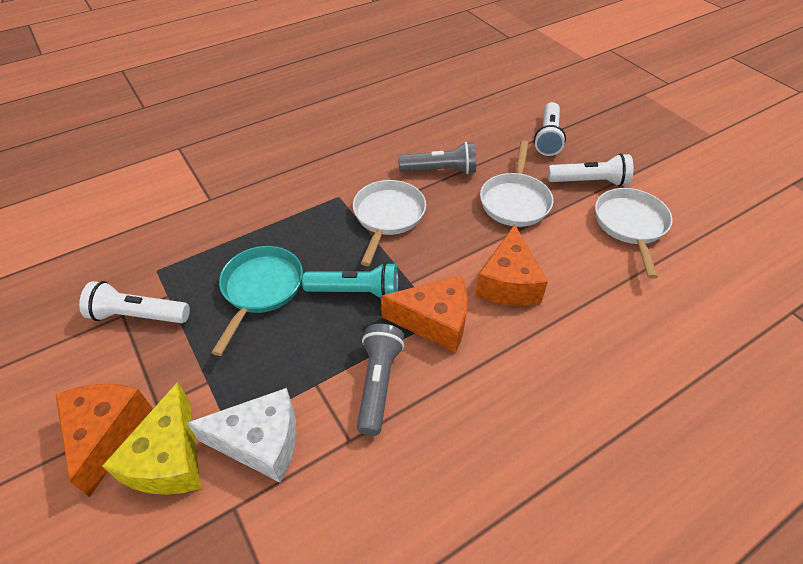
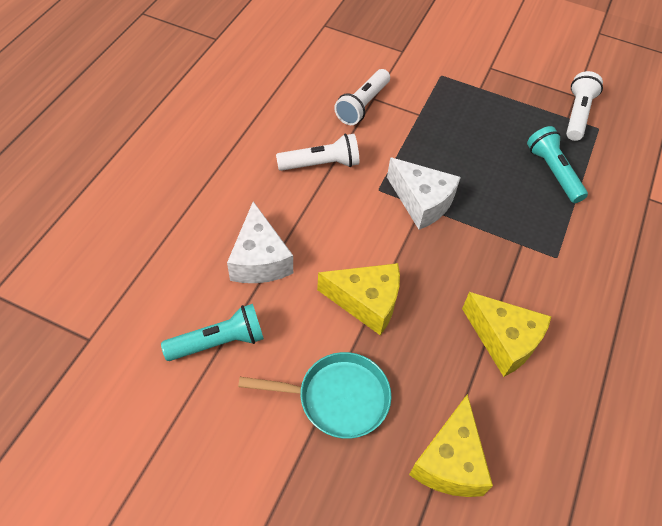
grey flashlight: 2 -> 0
orange cheese: 3 -> 0
turquoise flashlight: 1 -> 2
white cheese: 1 -> 2
white pan: 3 -> 0
yellow cheese: 1 -> 3

